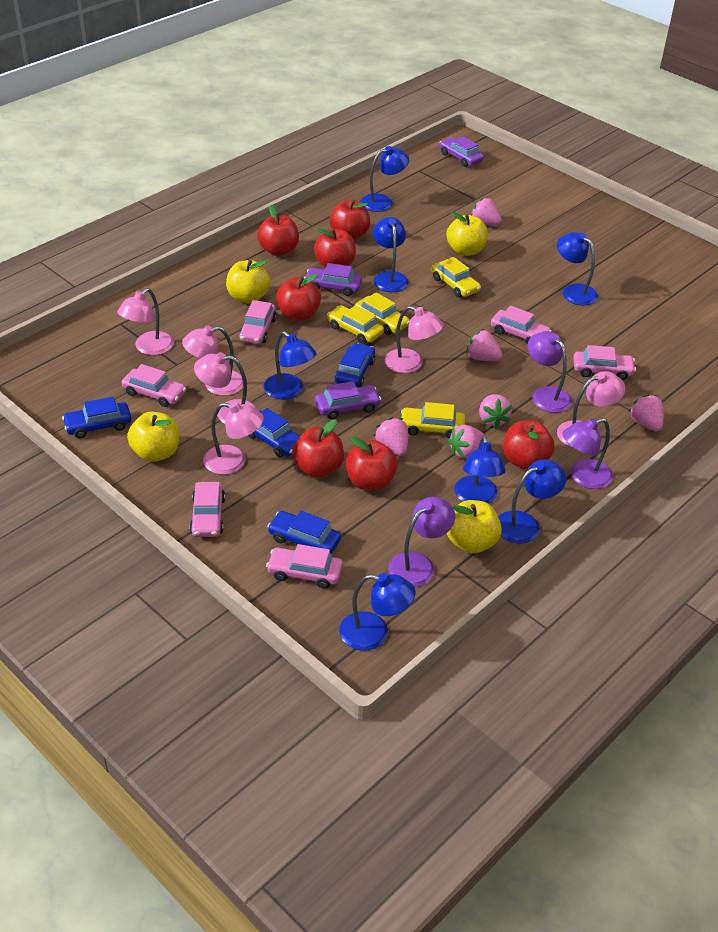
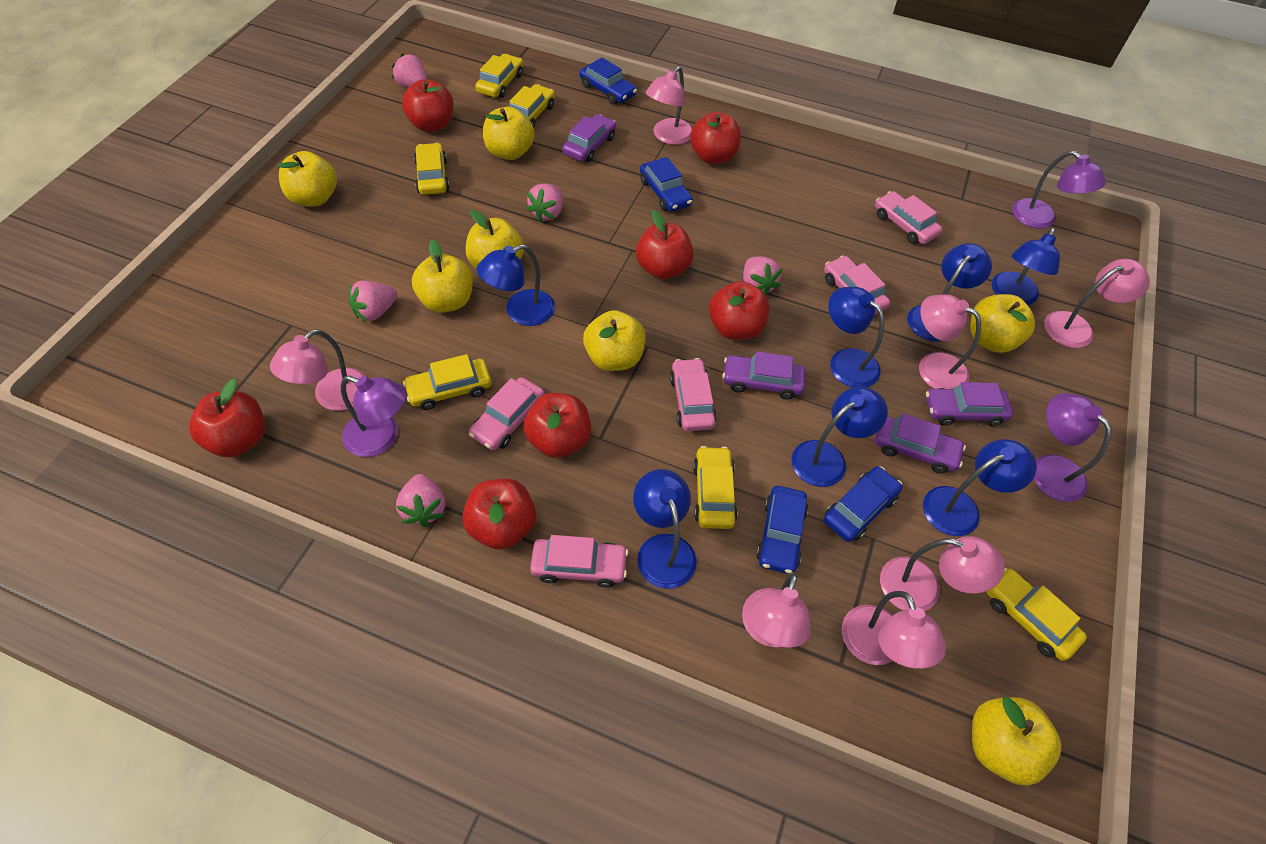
pink car: 6 -> 5
pink lamp: 6 -> 7
pink strawberry: 6 -> 5
purple car: 3 -> 4
yellow apple: 4 -> 7
yellow car: 4 -> 6

